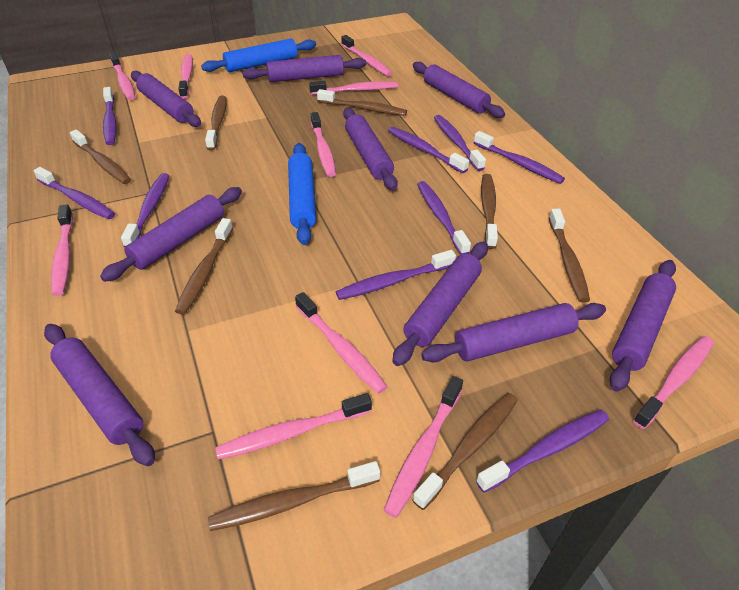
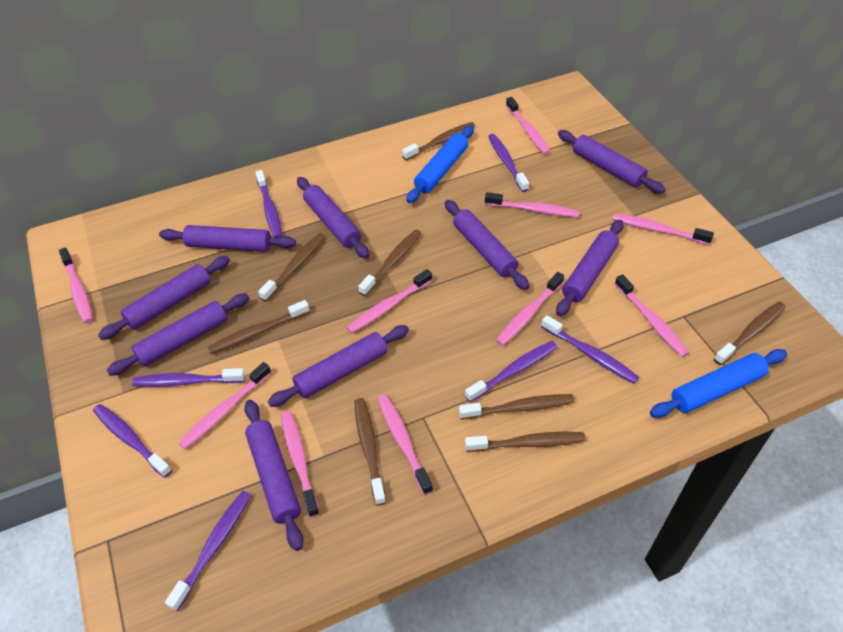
purple toothbrush: 9 -> 7

